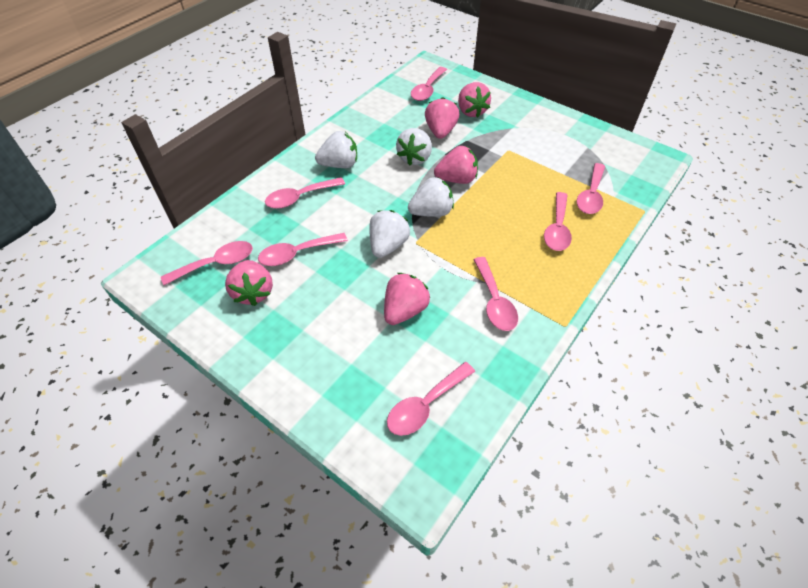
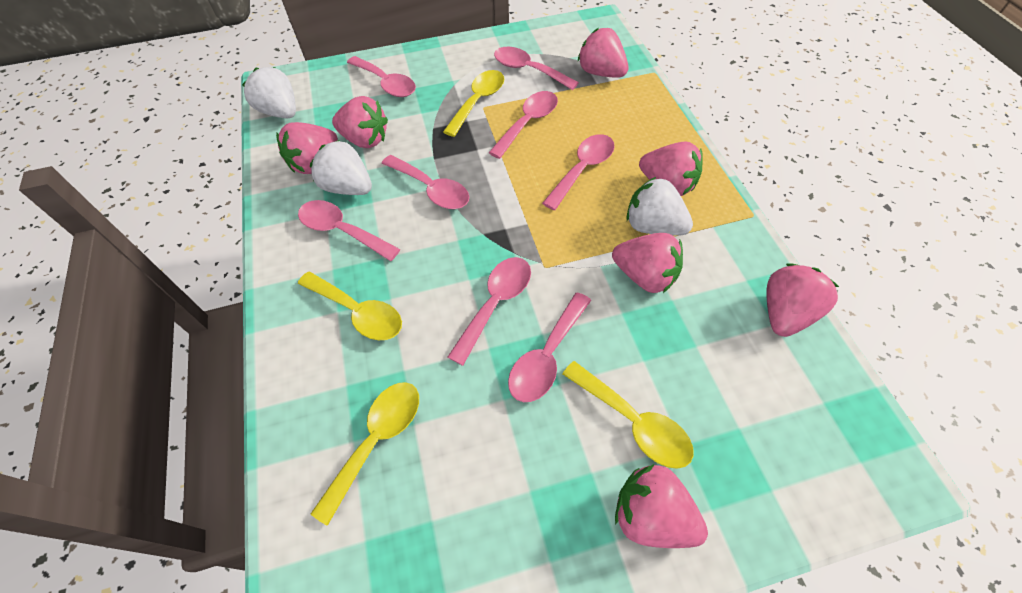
pink strawberry: 5 -> 7
white strawberry: 4 -> 3
yellow spoon: 0 -> 4

